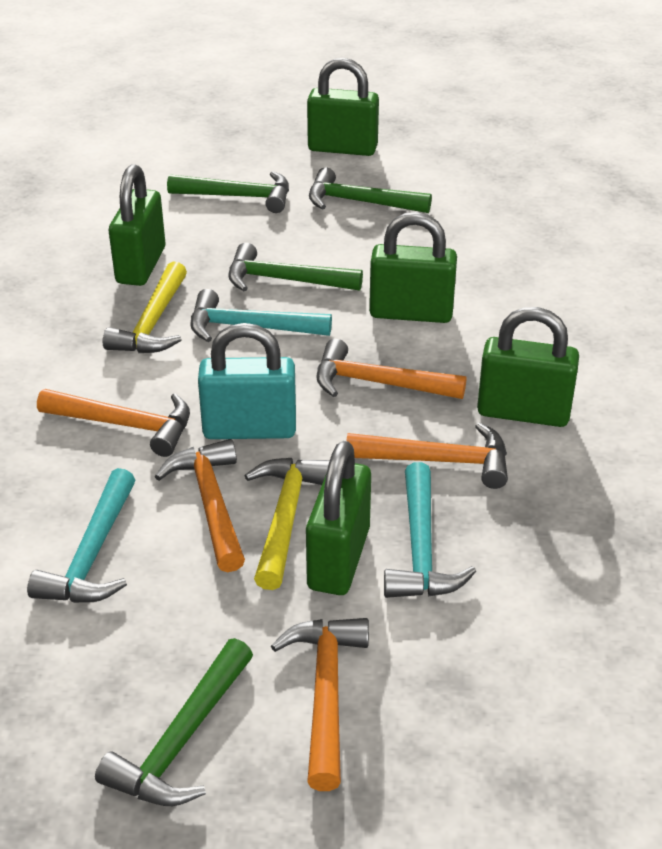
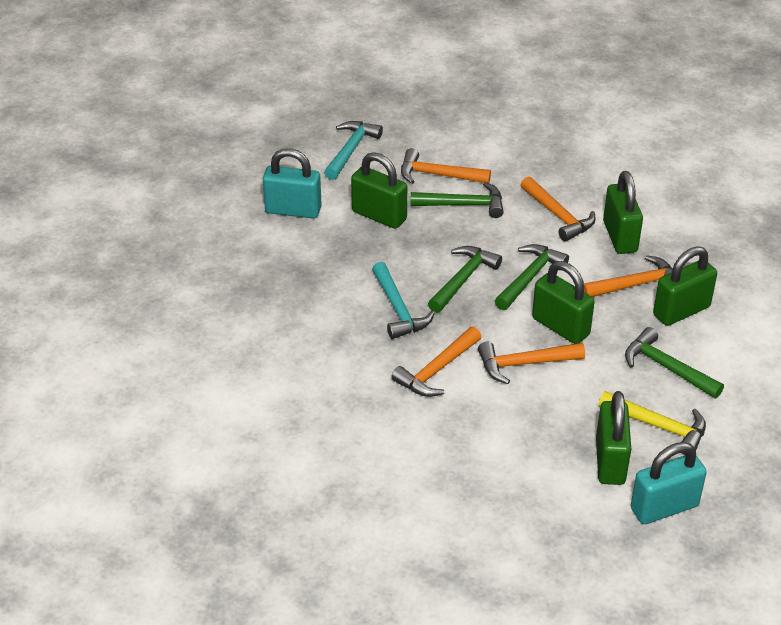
turquoise hammer: 3 -> 2
turquoise padlock: 1 -> 2
yellow hammer: 2 -> 1

